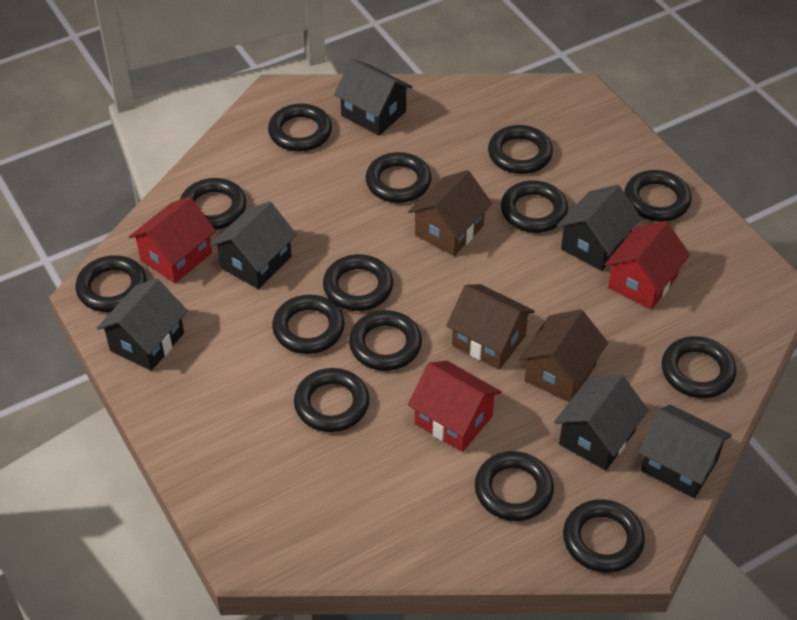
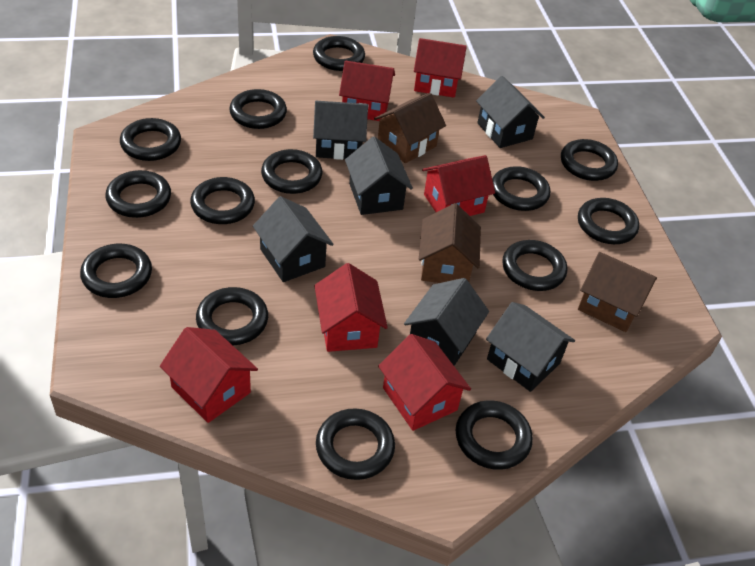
red house: 3 -> 6

